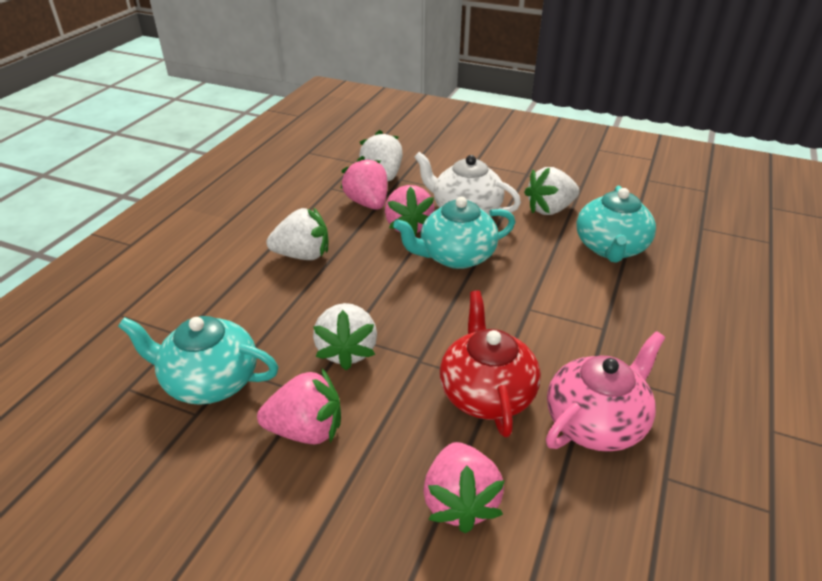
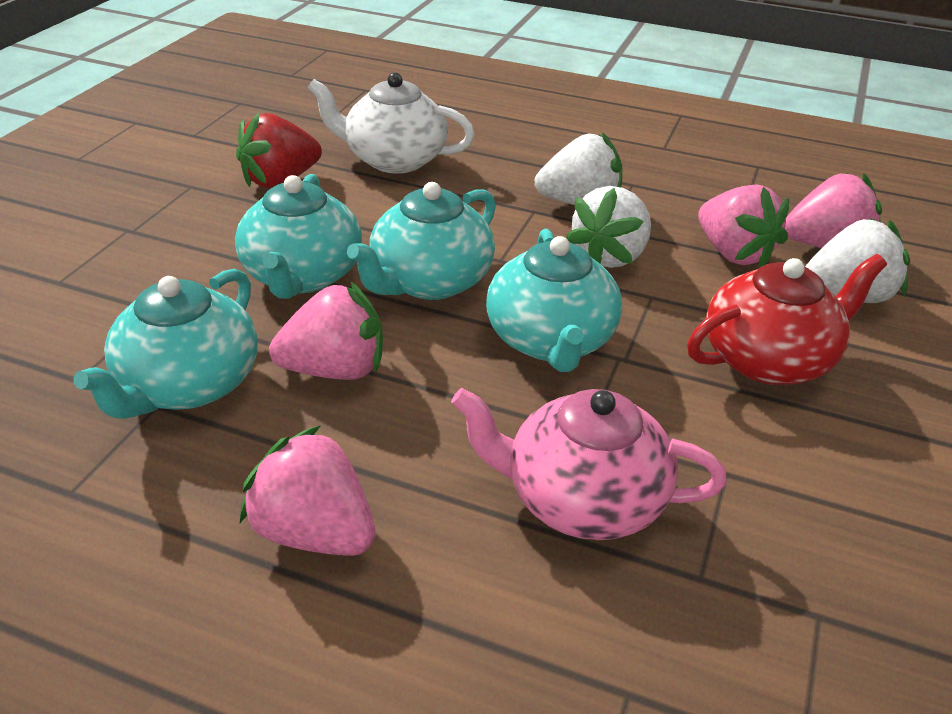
red strawberry: 0 -> 1
turquoise teapot: 3 -> 4
white strawberry: 4 -> 3

